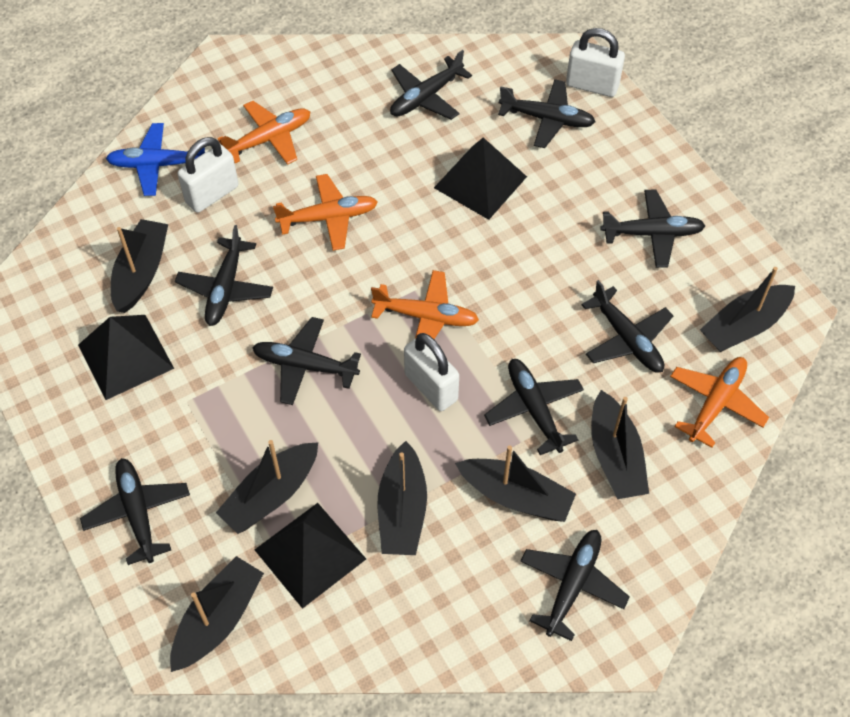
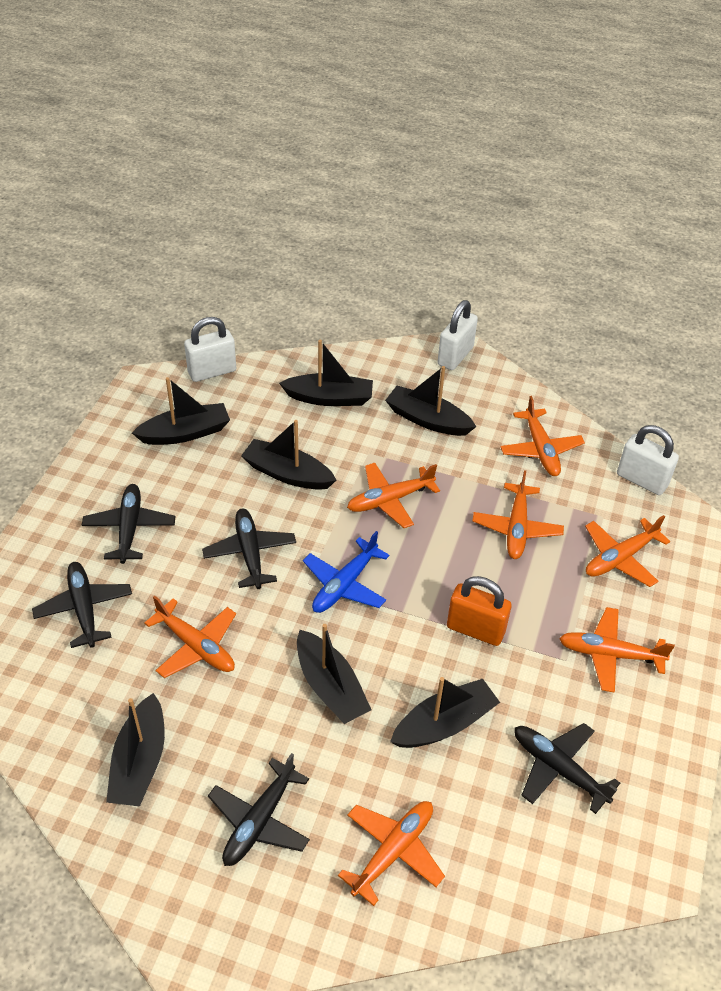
black plane: 9 -> 5
black pyramid: 3 -> 0
orange padlock: 0 -> 1
orange plane: 4 -> 7

